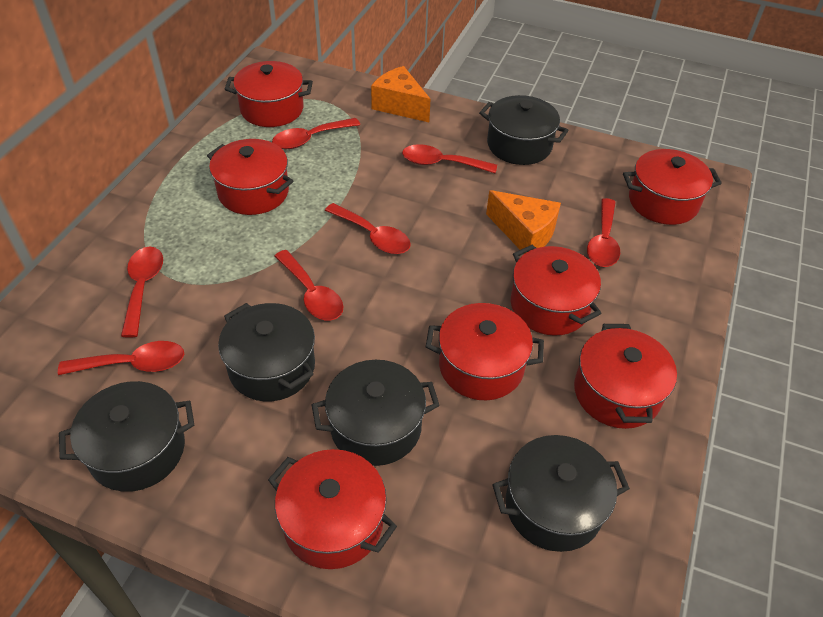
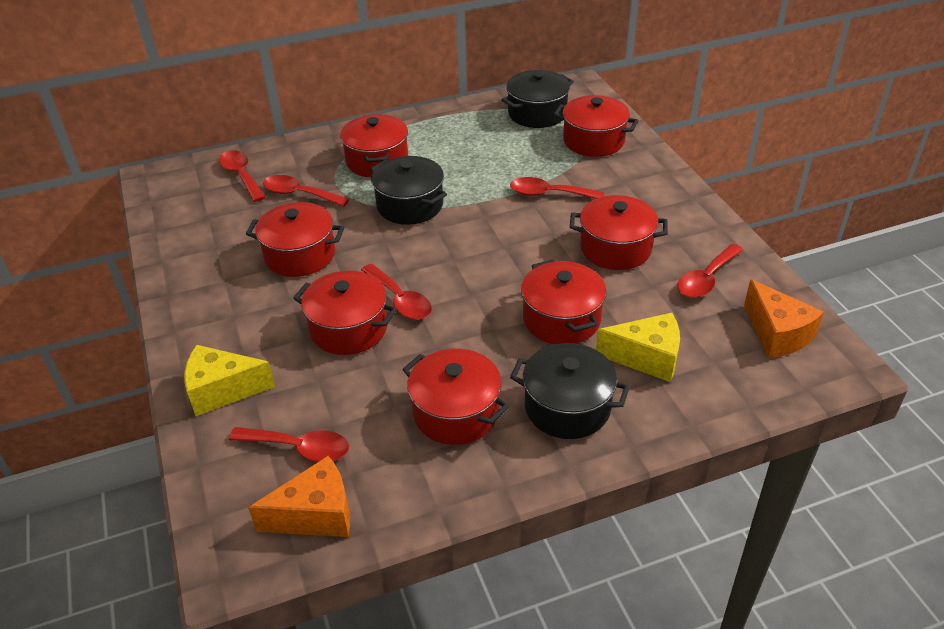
black pot: 5 -> 3
red spoon: 7 -> 6
yellow cheese: 0 -> 2

